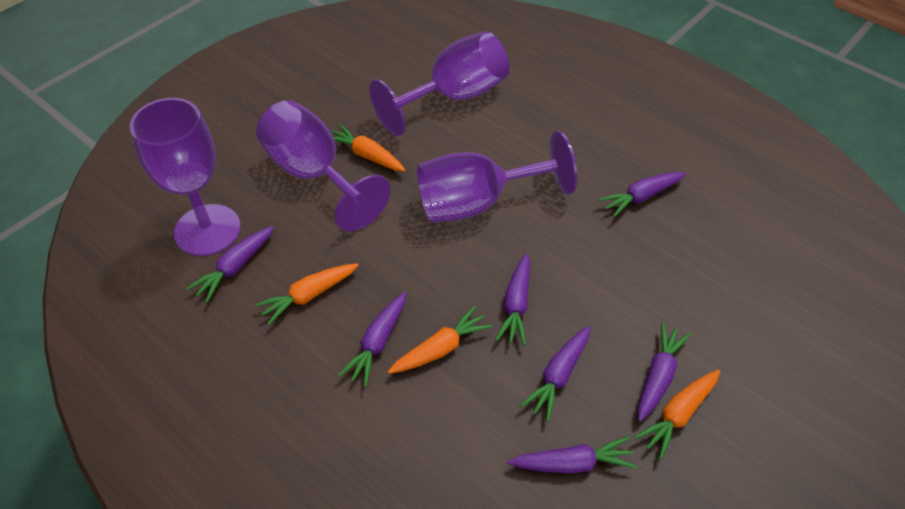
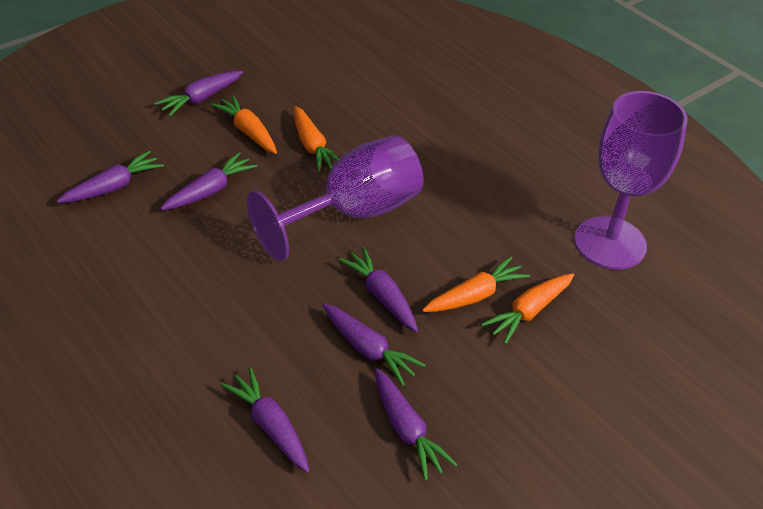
purple goblet: 4 -> 2

